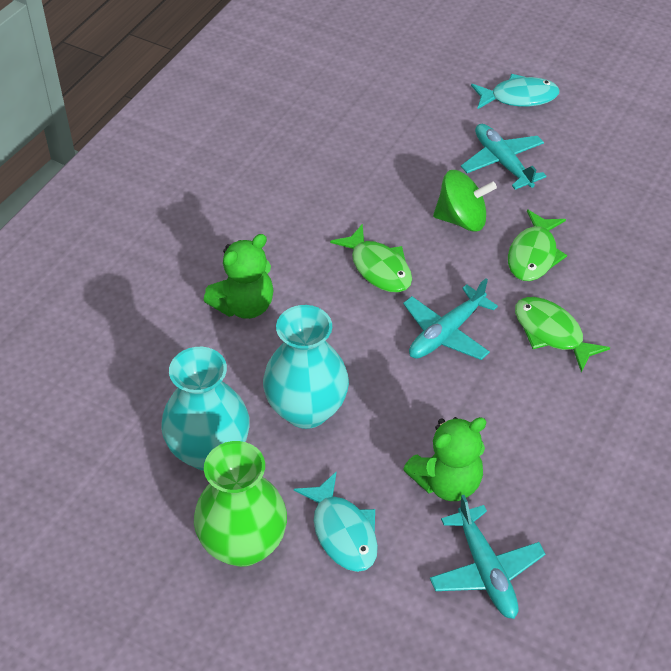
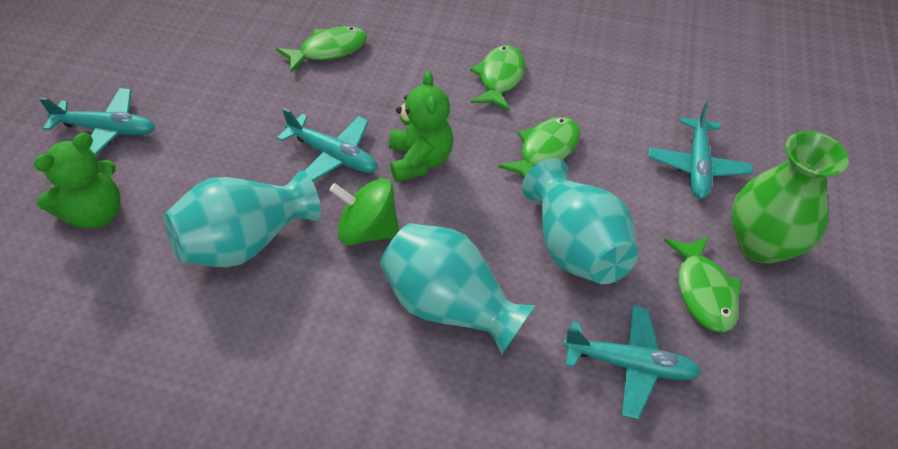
green fish: 3 -> 4
turquoise fish: 2 -> 0
turquoise plane: 3 -> 4
turquoise vase: 2 -> 3

